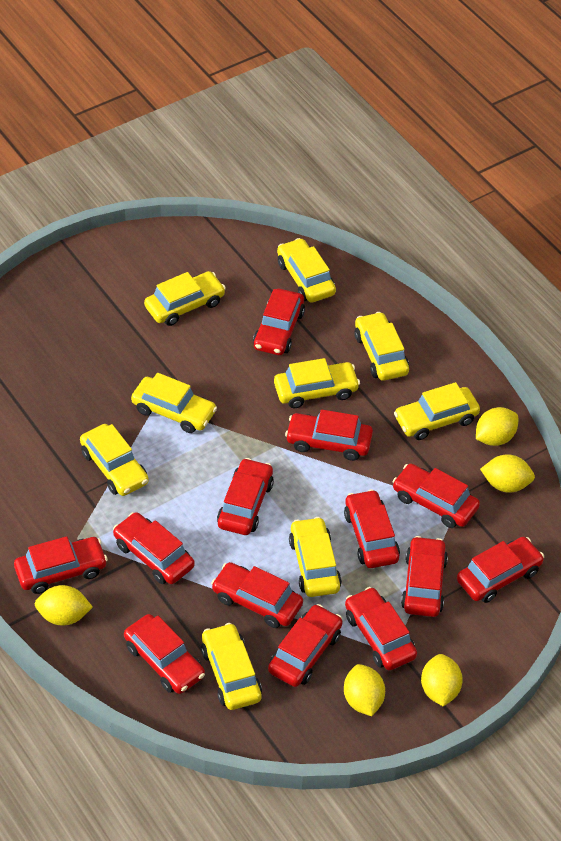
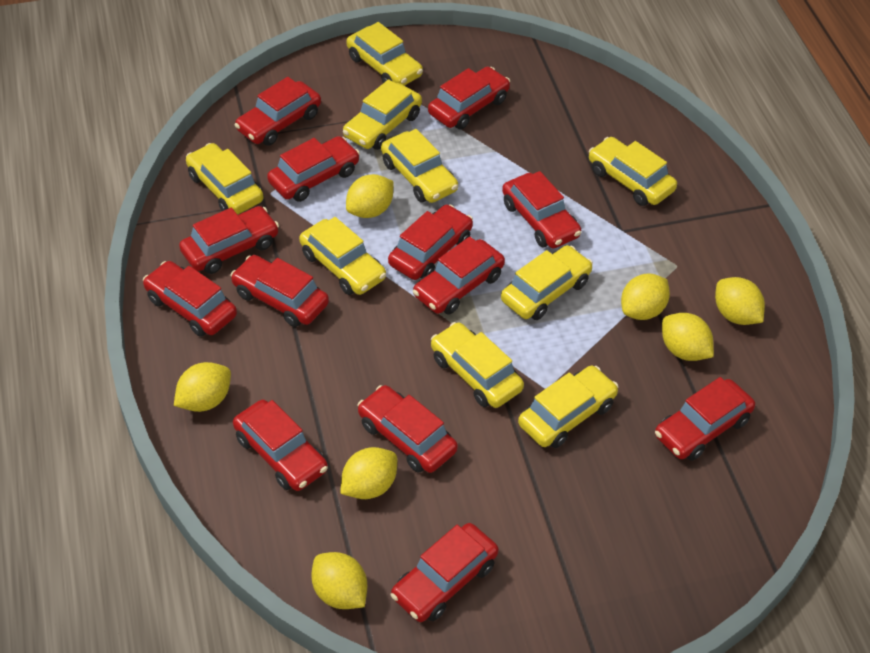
yellow lemon: 5 -> 7

